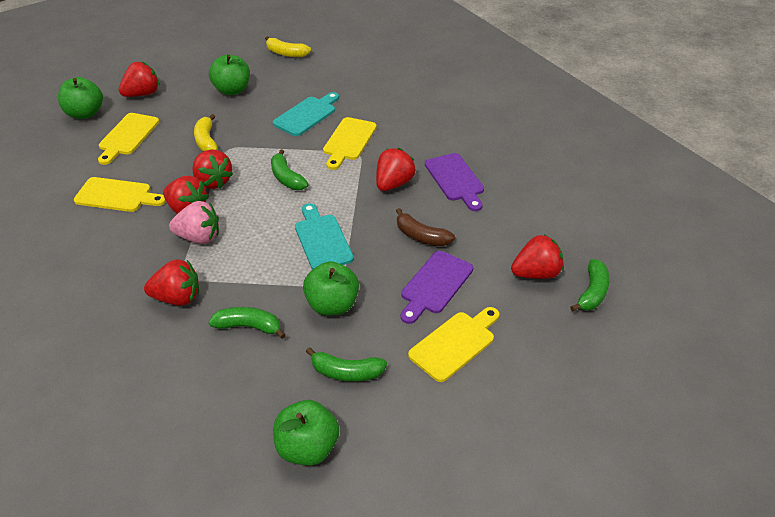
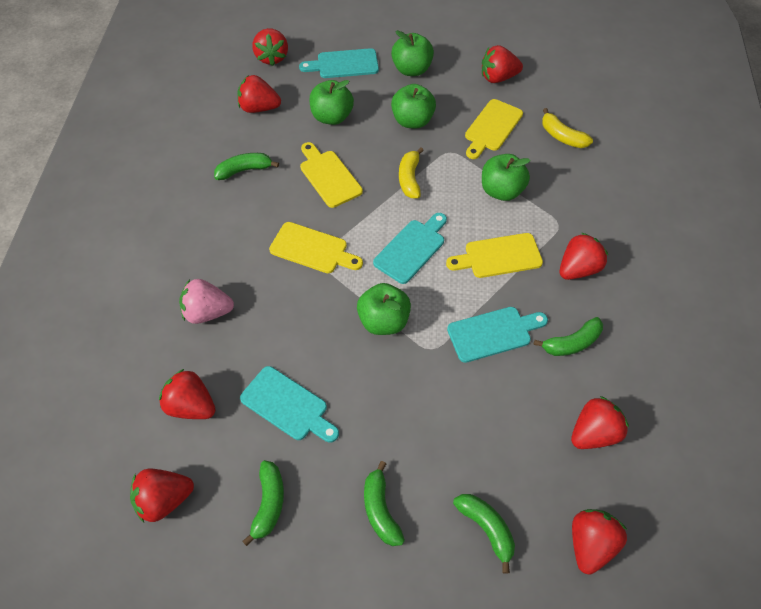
brown banana: 1 -> 0
green apple: 4 -> 5
green banana: 4 -> 5
purple cutting board: 2 -> 0
red strawberry: 6 -> 8
turquoise cutting board: 2 -> 4

